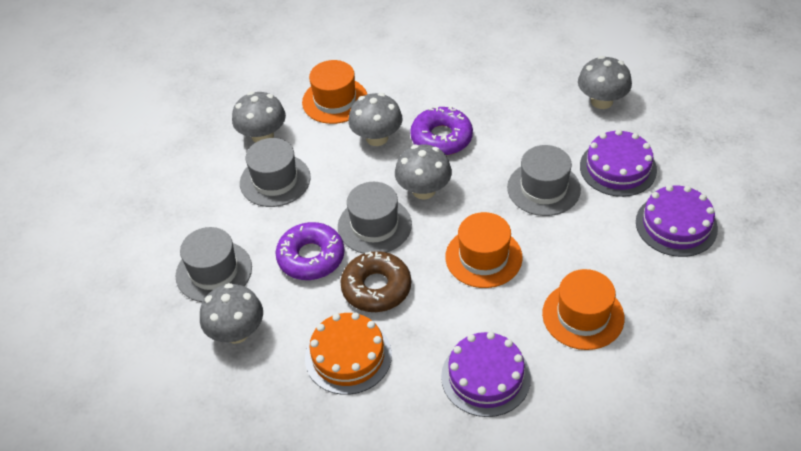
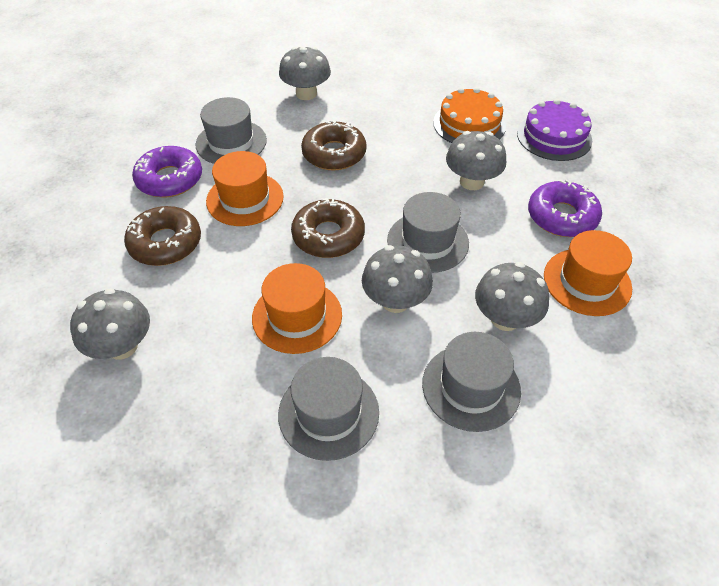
brown donut: 1 -> 3
purple cake: 3 -> 1

